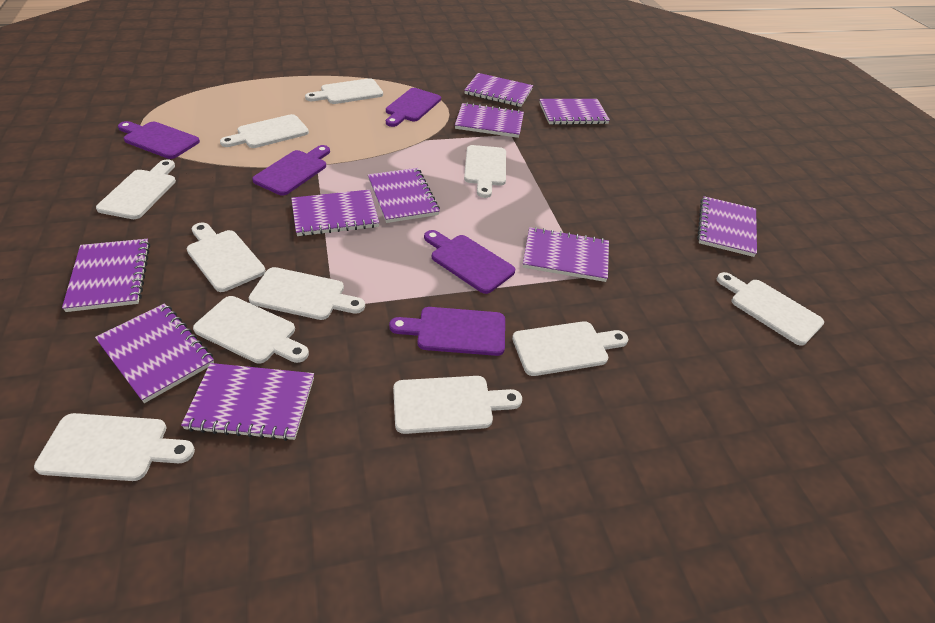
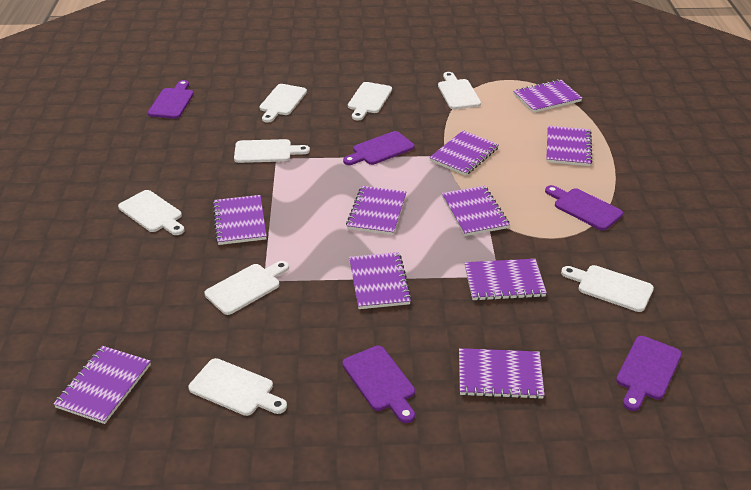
white cutting board: 11 -> 8

